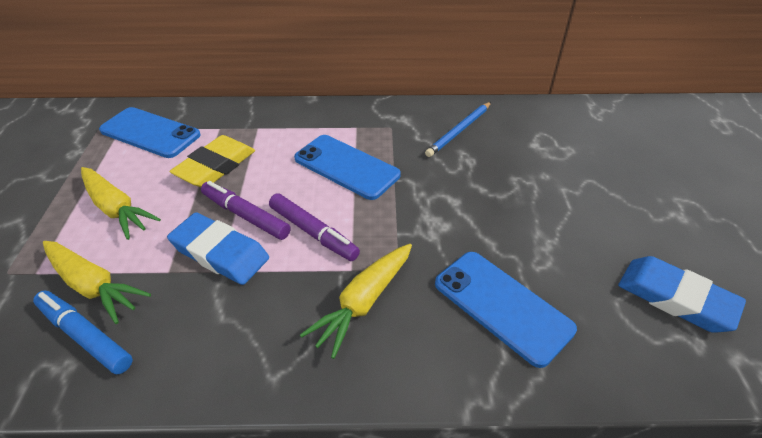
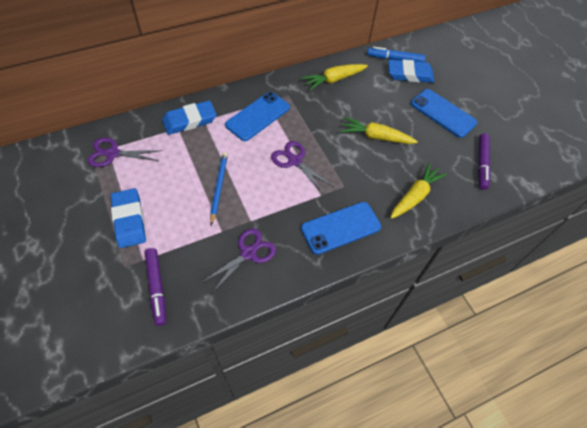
blue eraser: 2 -> 3
purple scissors: 0 -> 3
yellow eraser: 1 -> 0

